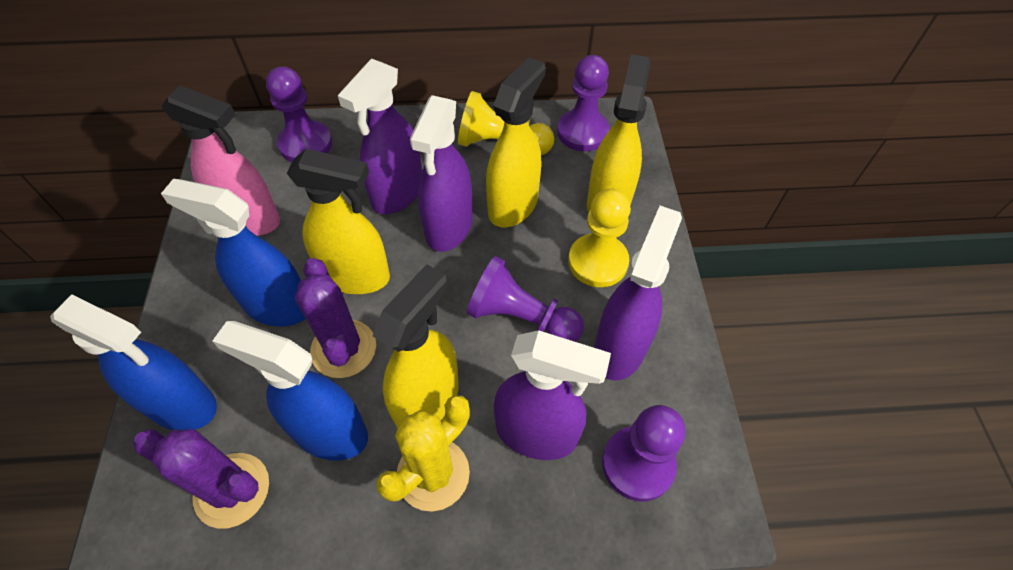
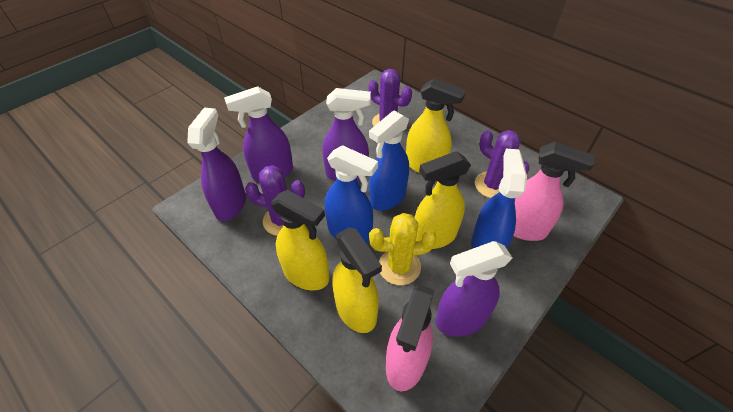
pink spray bottle: 1 -> 2
purple cactus: 2 -> 3
purple pawn: 4 -> 0
yellow pawn: 2 -> 0

